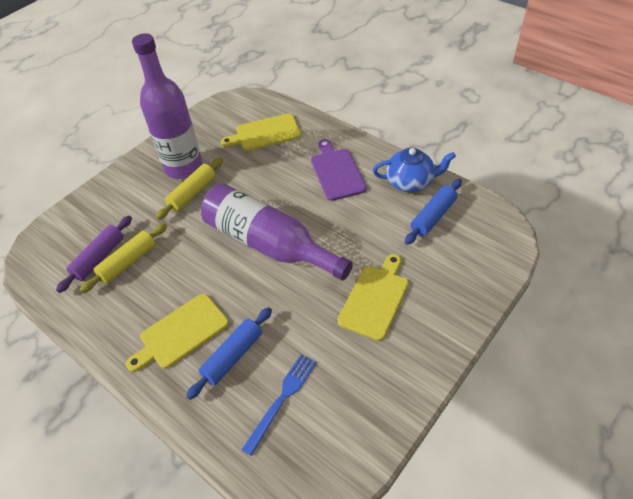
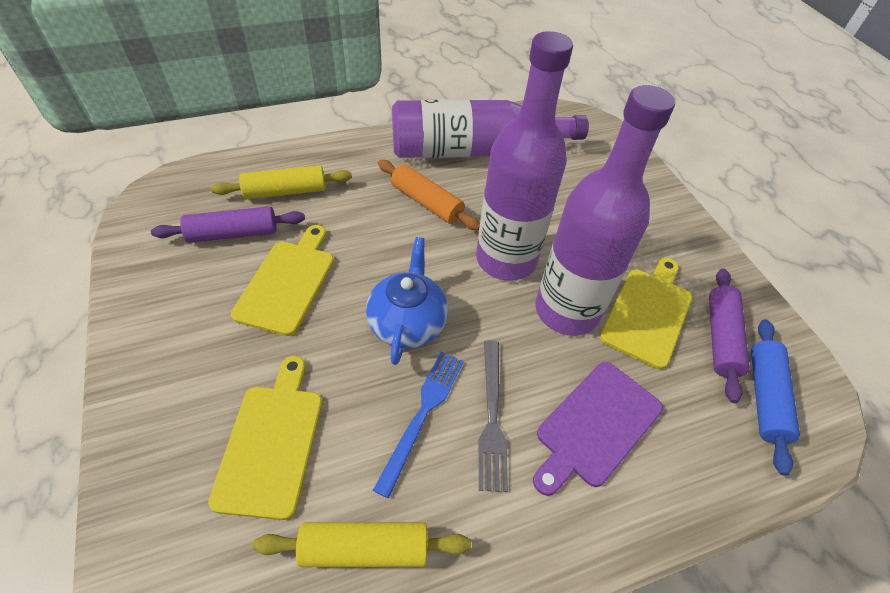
blue rolling pin: 2 -> 1
grey fork: 0 -> 1
orange rolling pin: 0 -> 1
purple bottle: 2 -> 3
purple rolling pin: 1 -> 2

